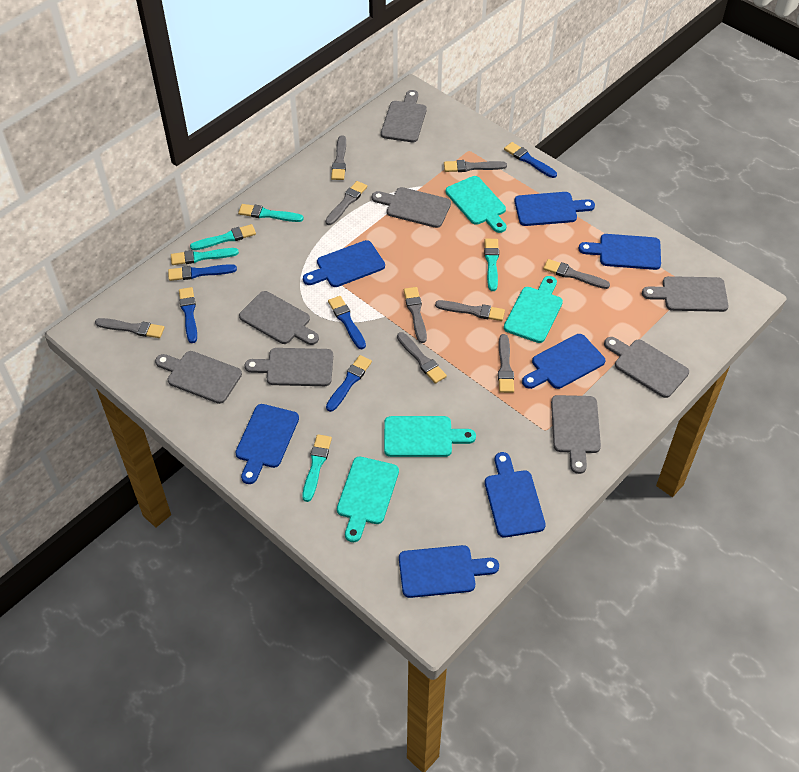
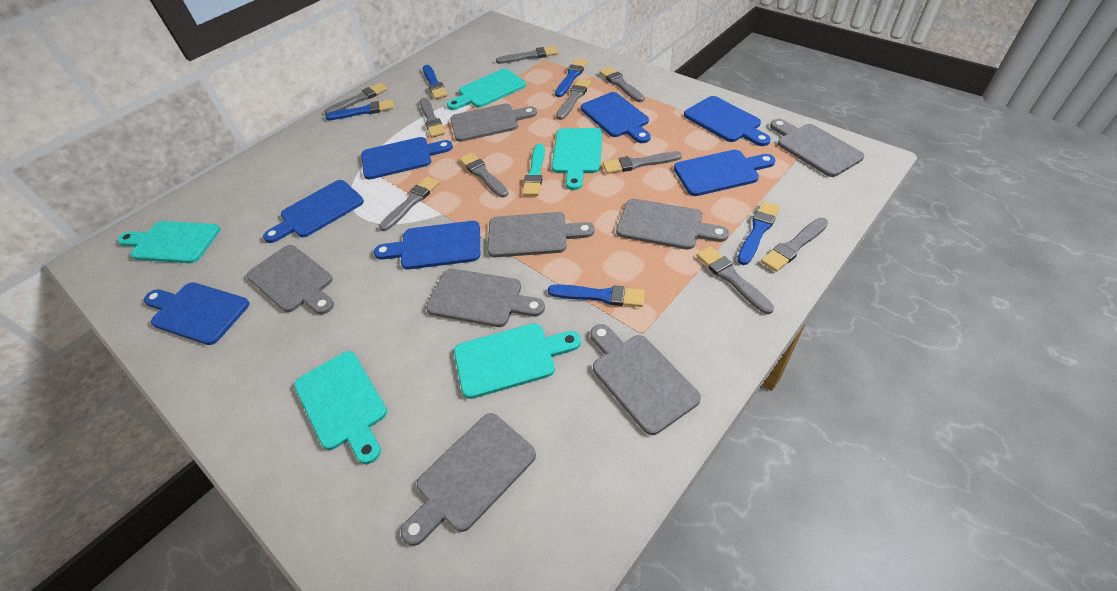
grey brush: 9 -> 10
turquoise brush: 5 -> 1
turquoise cutting board: 4 -> 5

